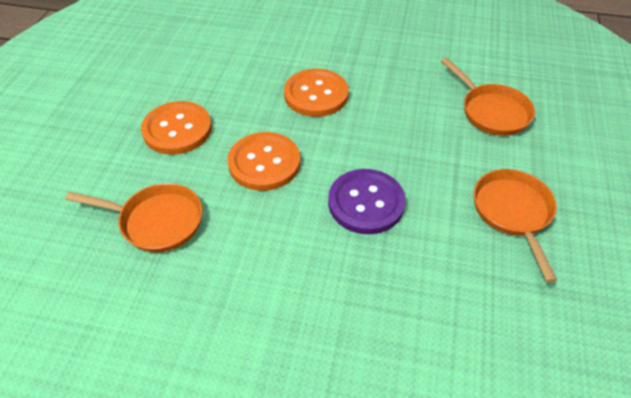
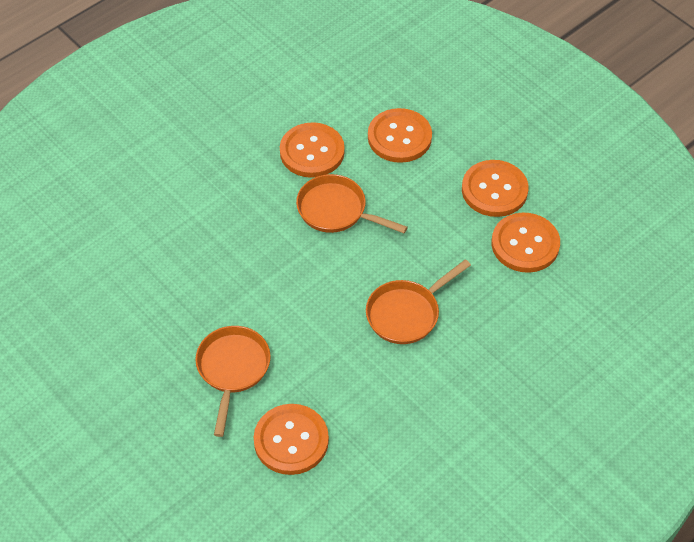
orange button: 3 -> 5
purple button: 1 -> 0

